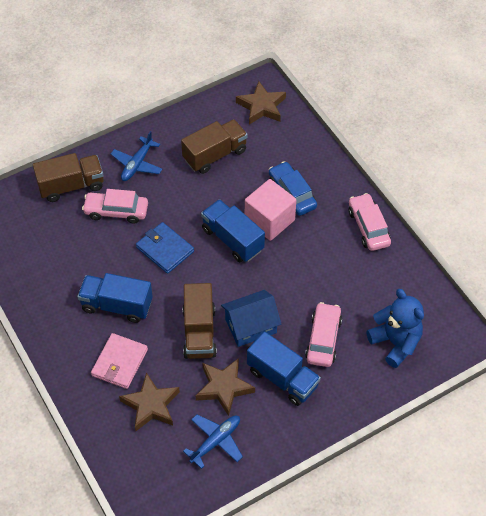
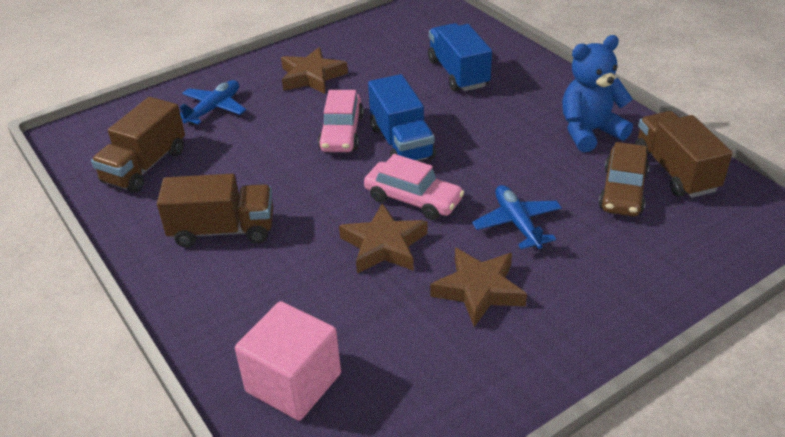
blue car: 1 -> 0
blue house: 1 -> 0
blue truck: 3 -> 2
blue wallet: 1 -> 0
brown car: 0 -> 1
pink car: 3 -> 2
pink wallet: 1 -> 0

